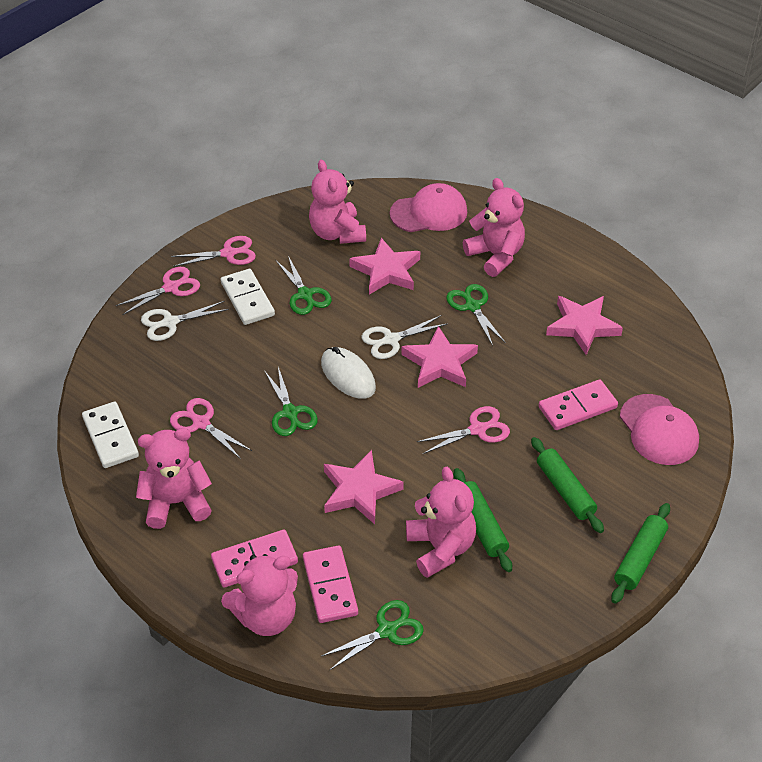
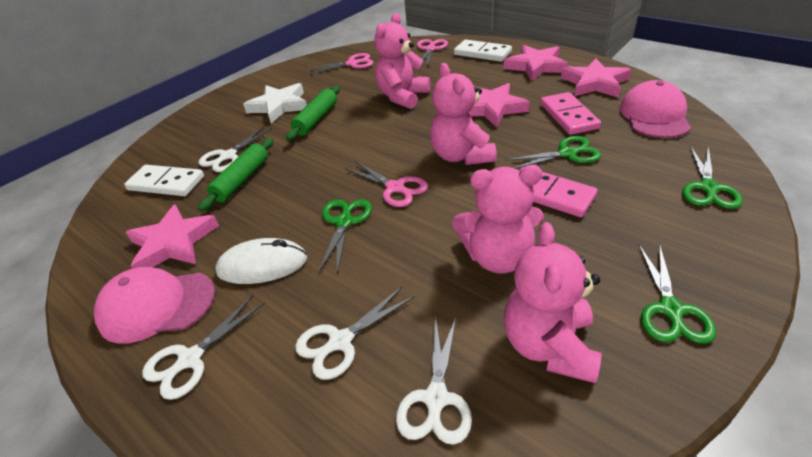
green rolling pin: 3 -> 2
pink domino: 3 -> 2
pink scissors: 4 -> 3
pink teddy bear: 5 -> 4
white scissors: 2 -> 4
white star: 0 -> 1

